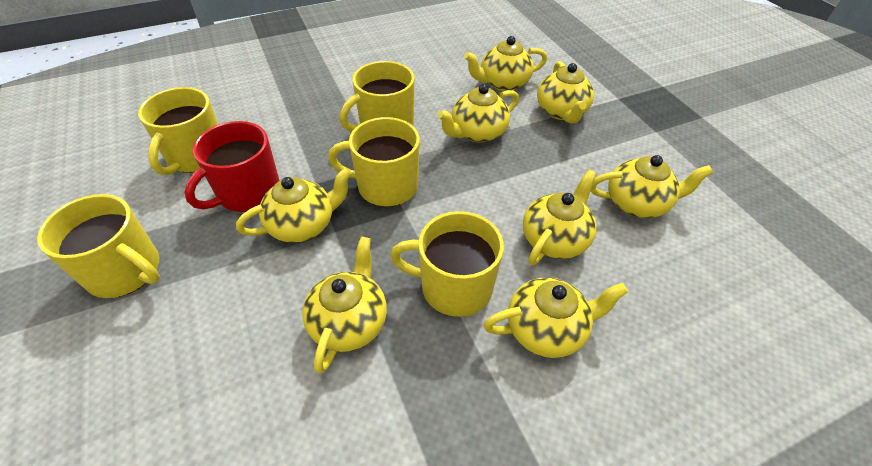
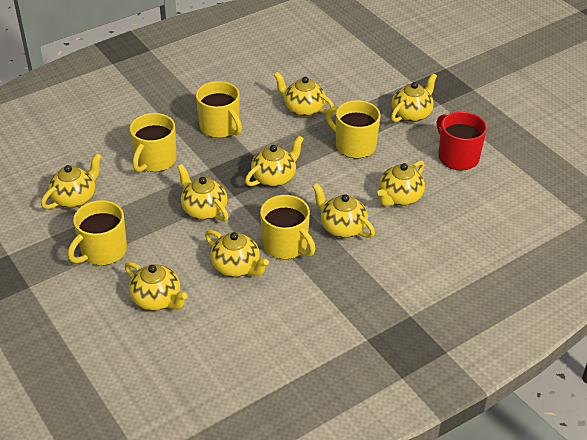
yellow teapot: 8 -> 9

